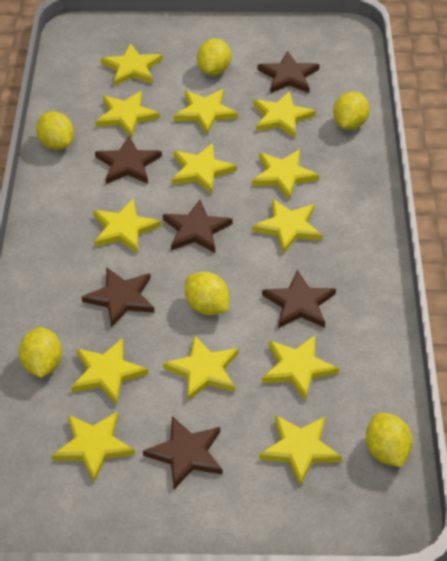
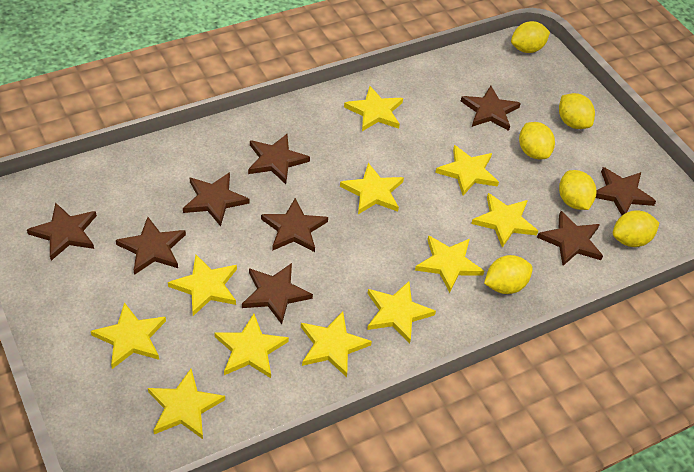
brown star: 6 -> 9
yellow star: 13 -> 11

